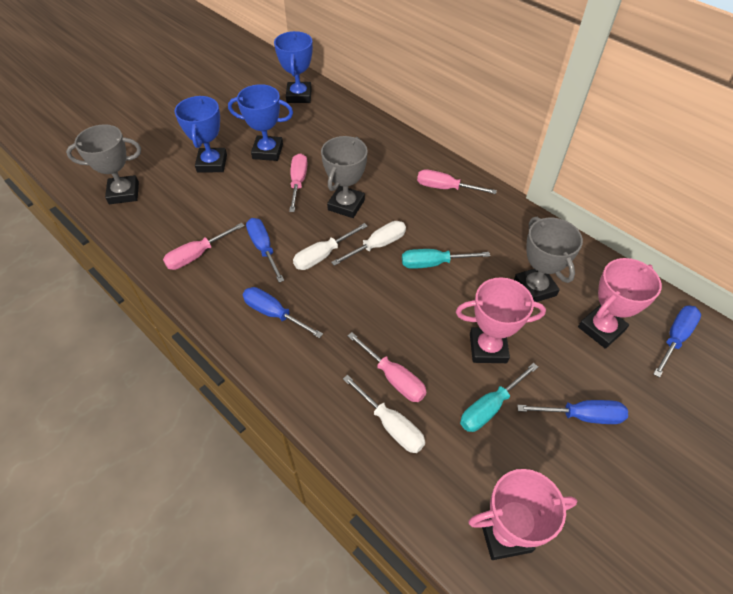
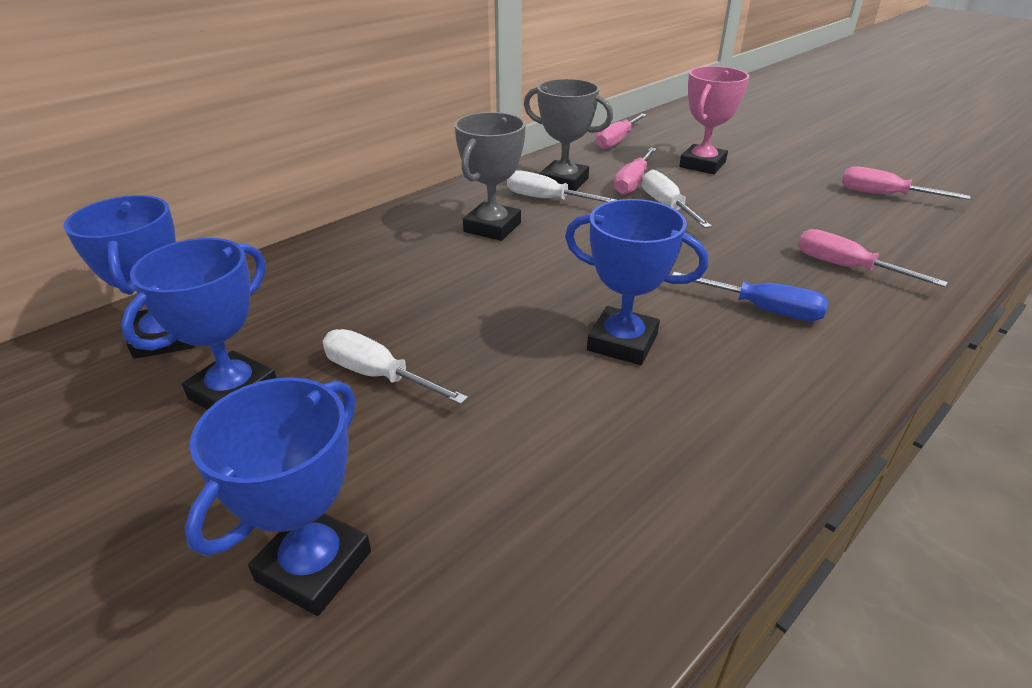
blue screwdriver: 4 -> 1
blue trophy: 3 -> 4
grey trophy: 3 -> 2
pink trophy: 3 -> 1
turquoise screwdriver: 2 -> 0

